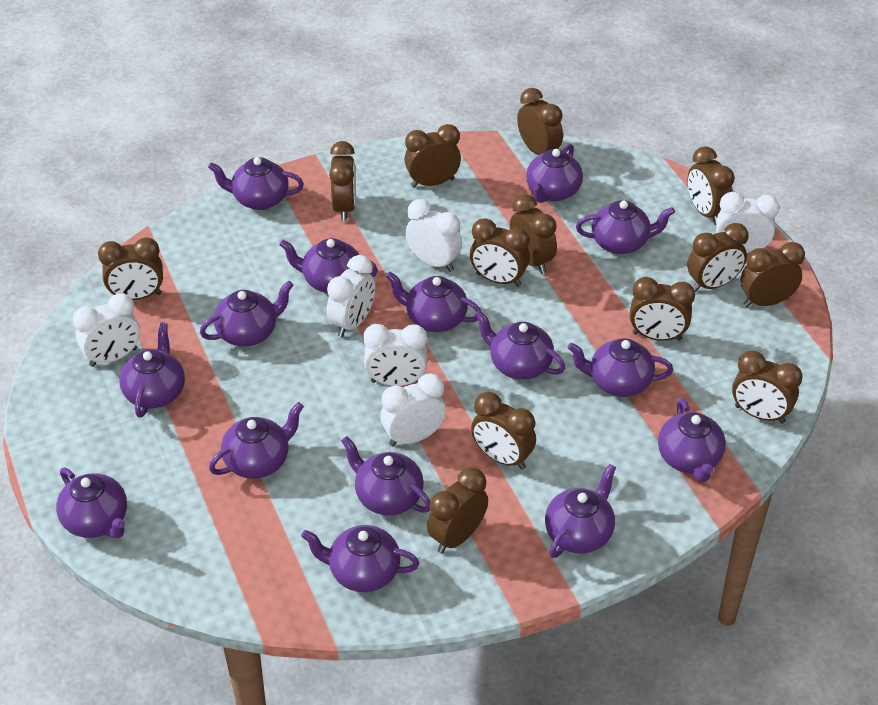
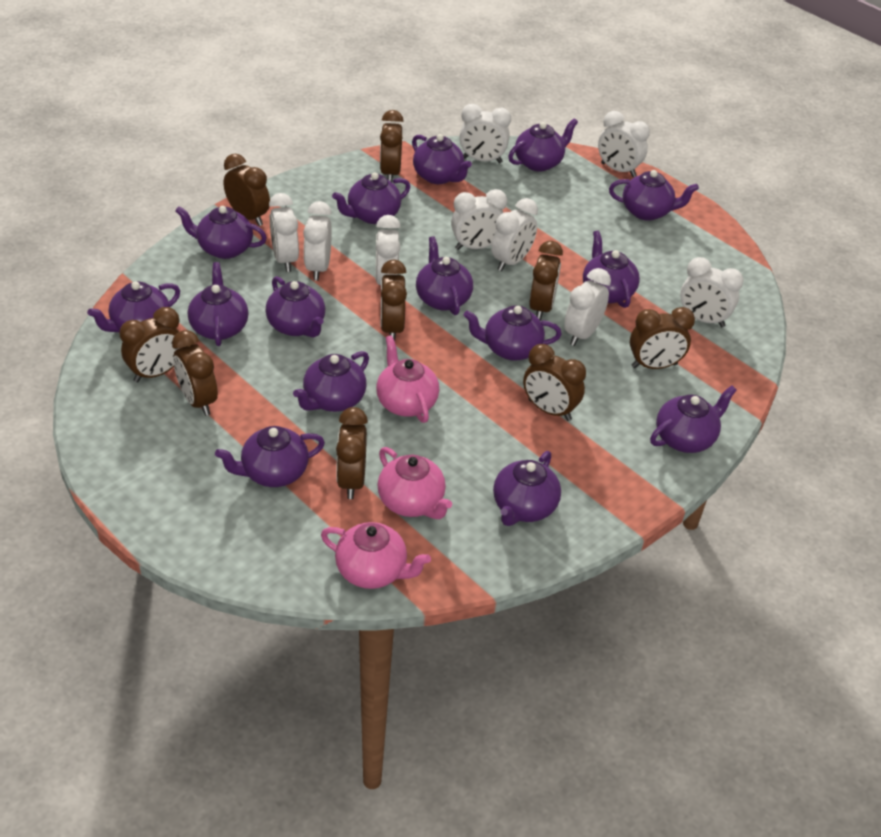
brown clock: 13 -> 9
pink teapot: 0 -> 3
white clock: 6 -> 9

